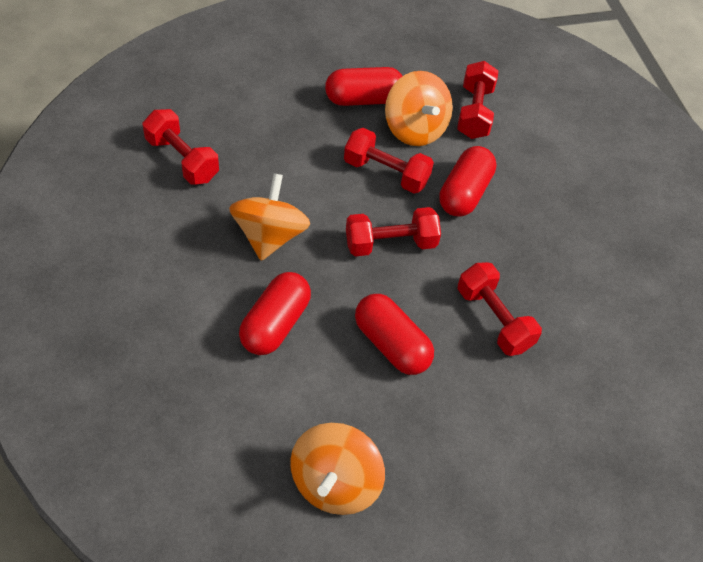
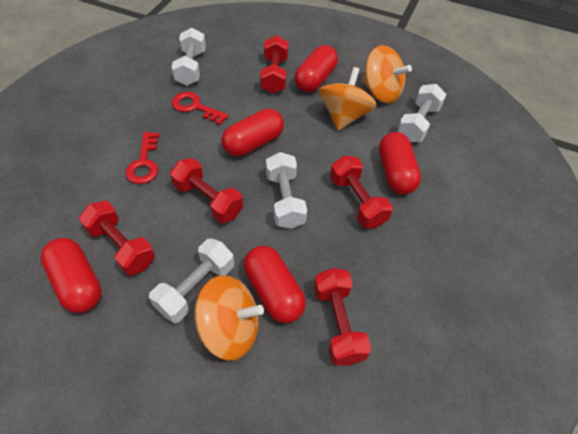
red capsule: 4 -> 5
red key: 0 -> 2
white dumbbell: 0 -> 4

